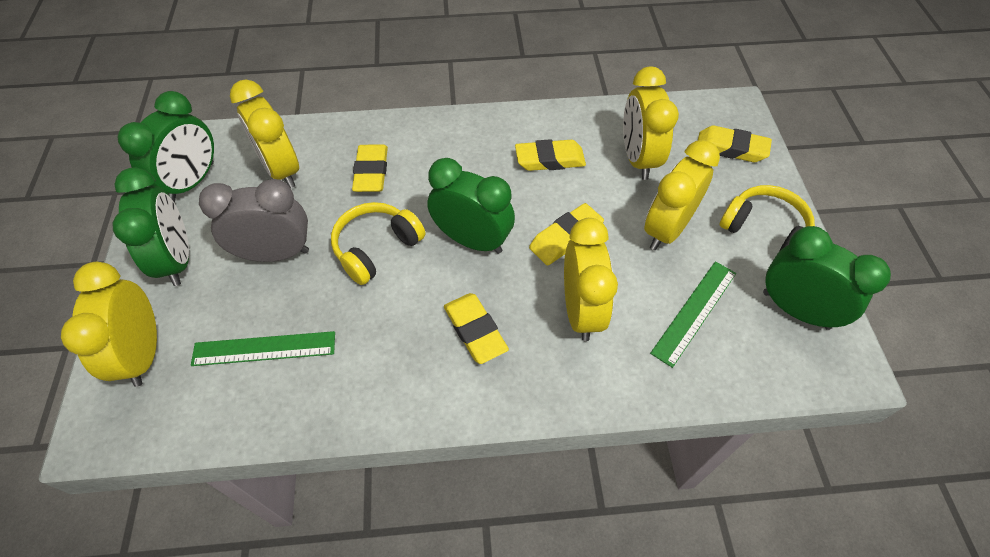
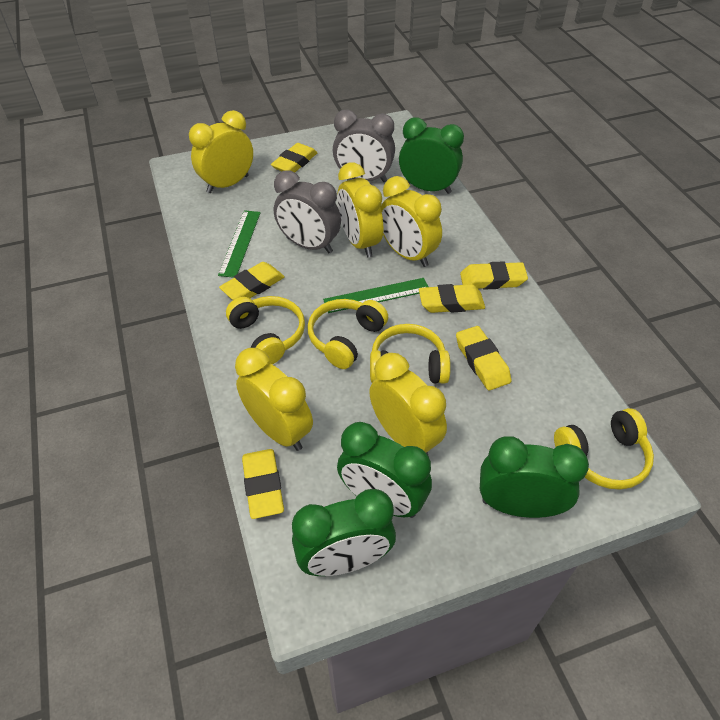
grey clock: 1 -> 2
yellow eraser: 5 -> 6
yellow headphones: 2 -> 4

